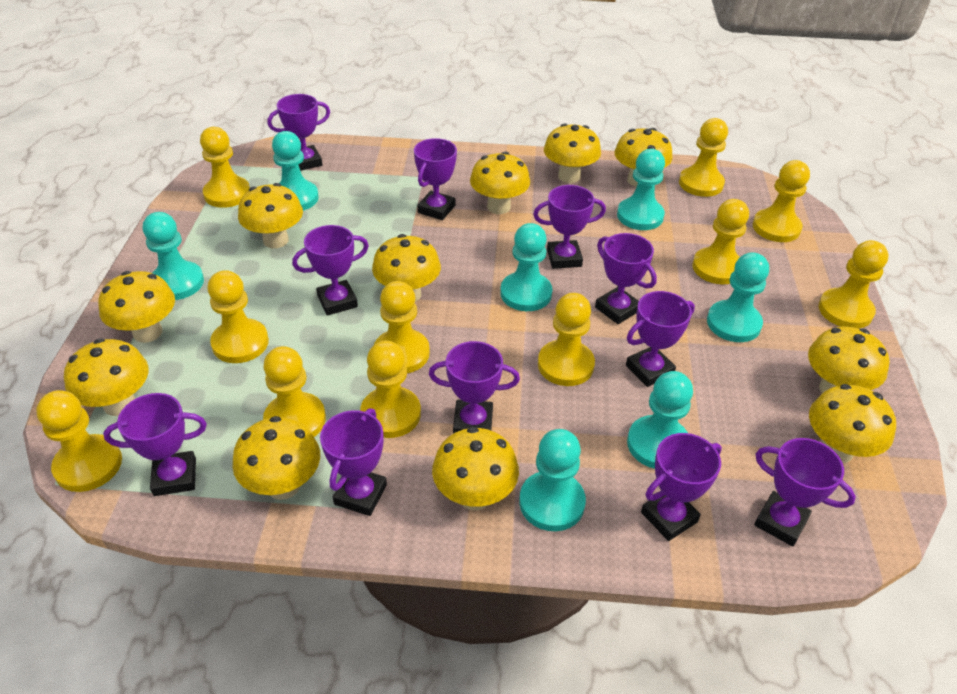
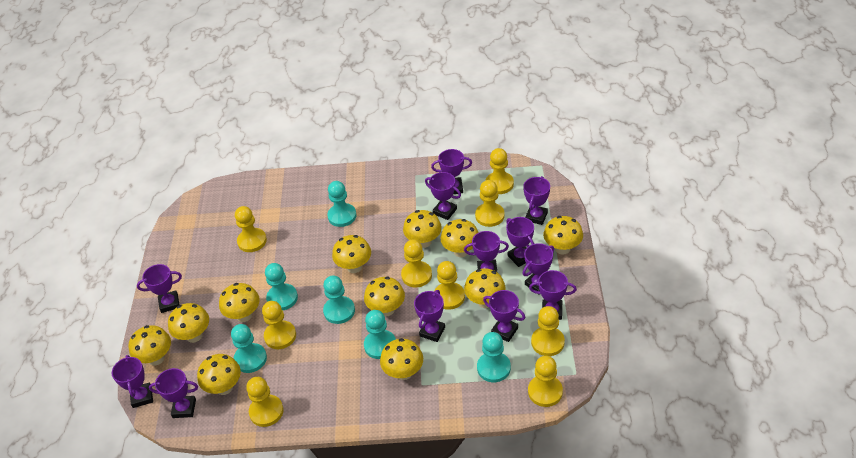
purple trophy: 11 -> 12
turquoise pawn: 7 -> 6
yellow pawn: 11 -> 9

